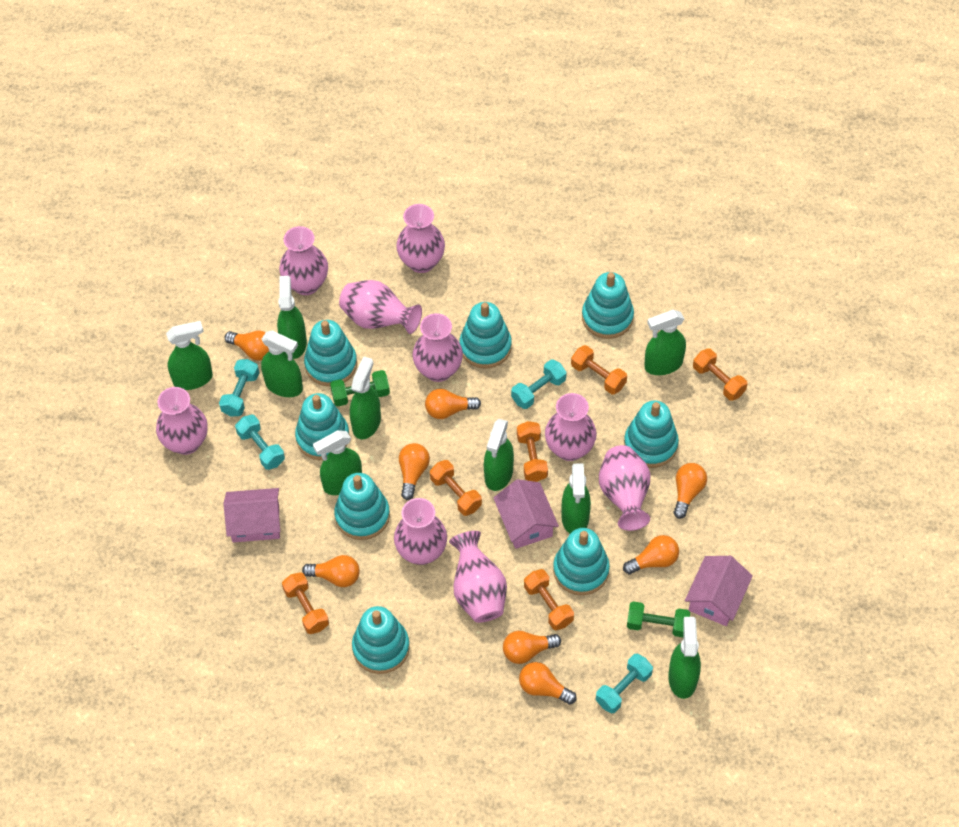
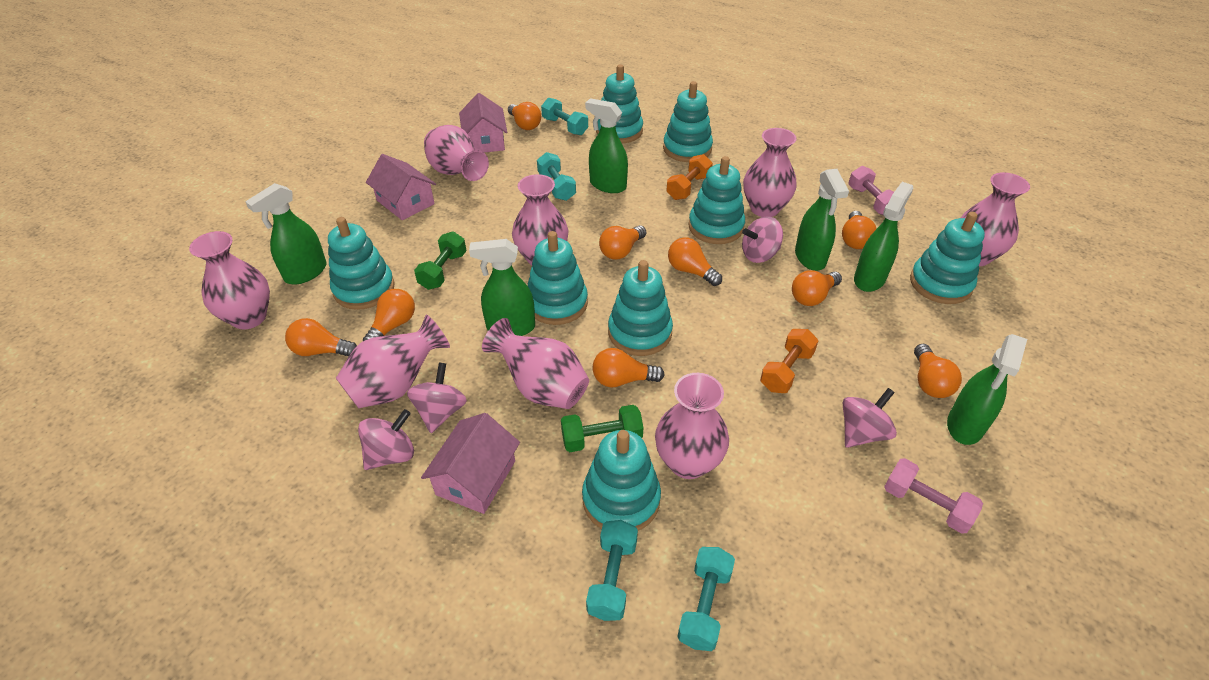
green spray bottle: 9 -> 6
orange dumbbell: 6 -> 2
orange light bulb: 8 -> 9
pink dumbbell: 0 -> 2
pink spinning top: 0 -> 4
pink vase: 9 -> 8

